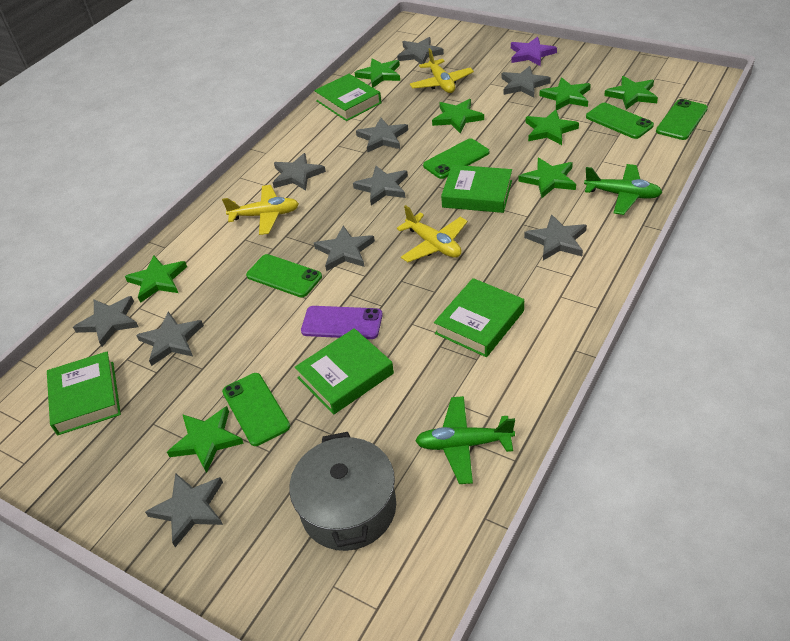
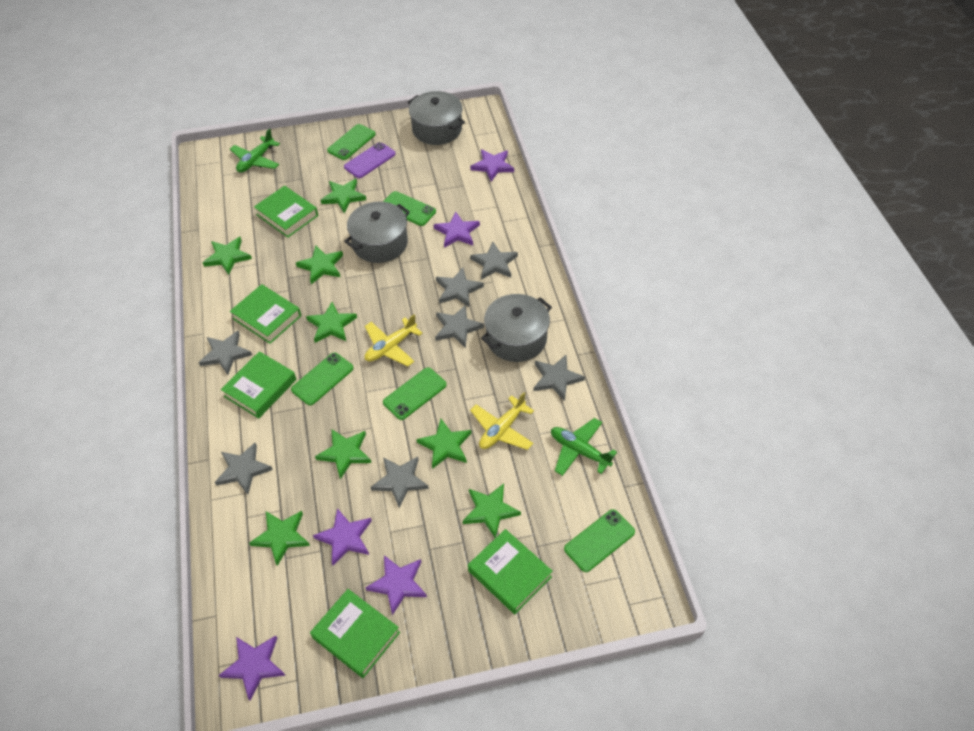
grey pot: 1 -> 3
grey star: 10 -> 7
purple star: 1 -> 5
yellow plane: 3 -> 2

